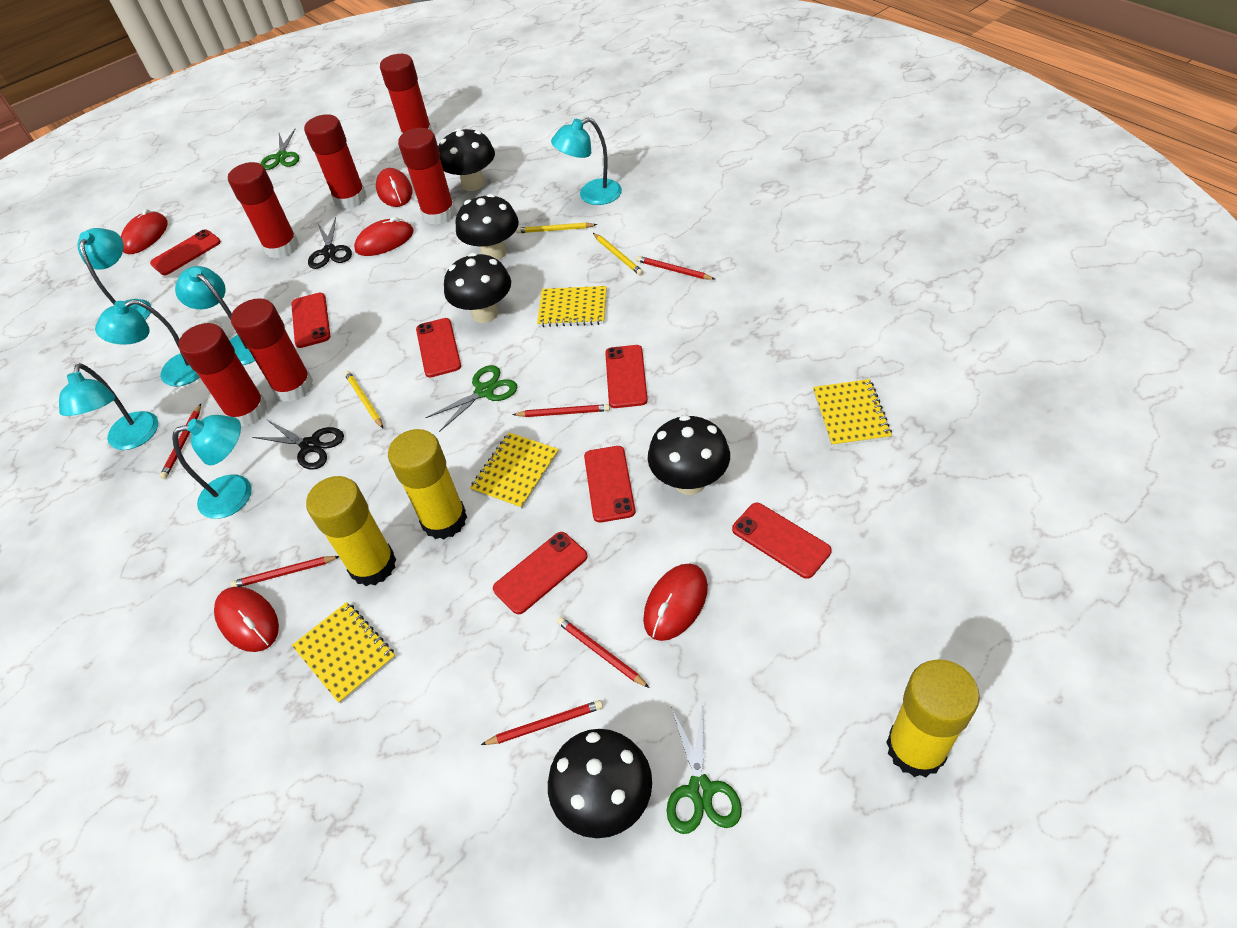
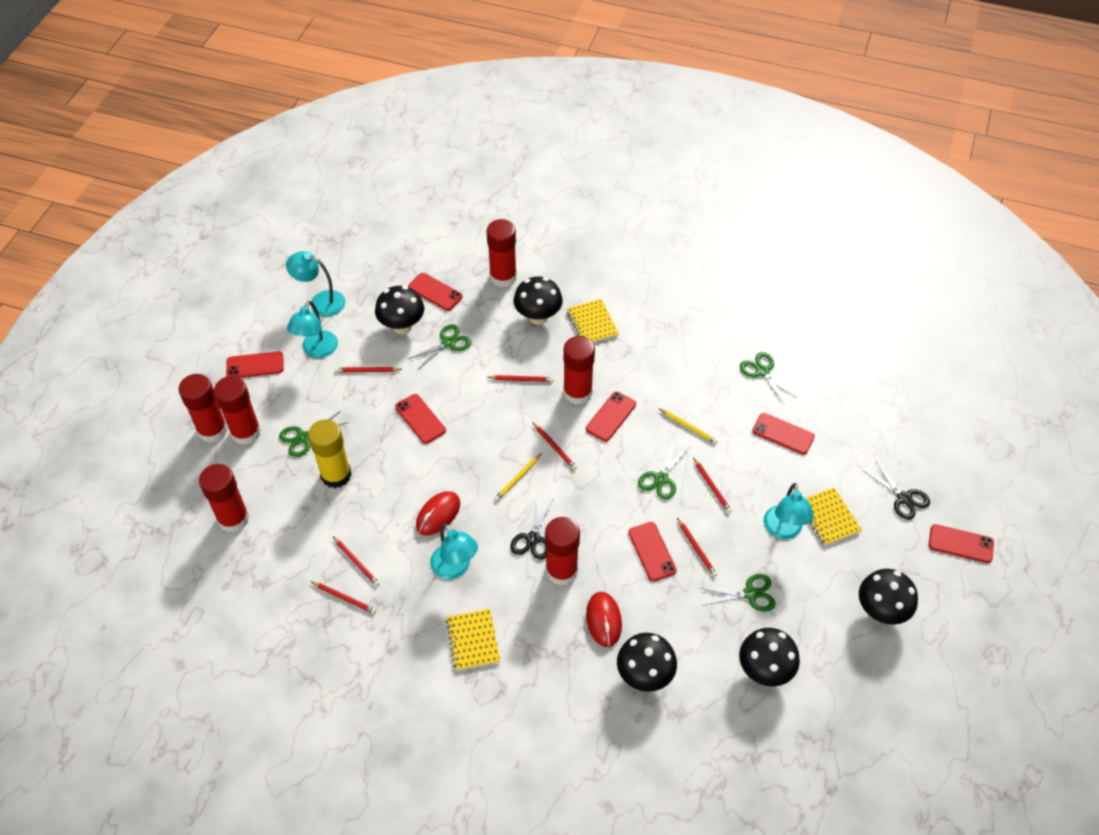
green scissors: 3 -> 5
red mouse: 5 -> 2
red pencil: 6 -> 7
turquoise lamp: 6 -> 4
yellow glue stick: 3 -> 1
yellow notebook: 4 -> 3
yellow pencil: 3 -> 2

